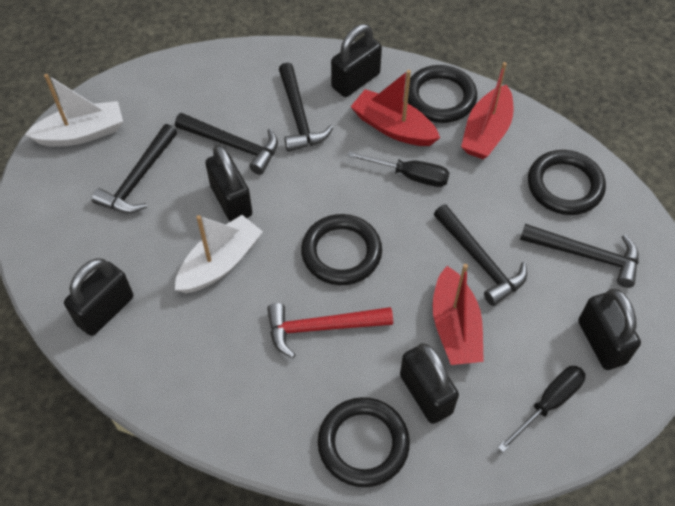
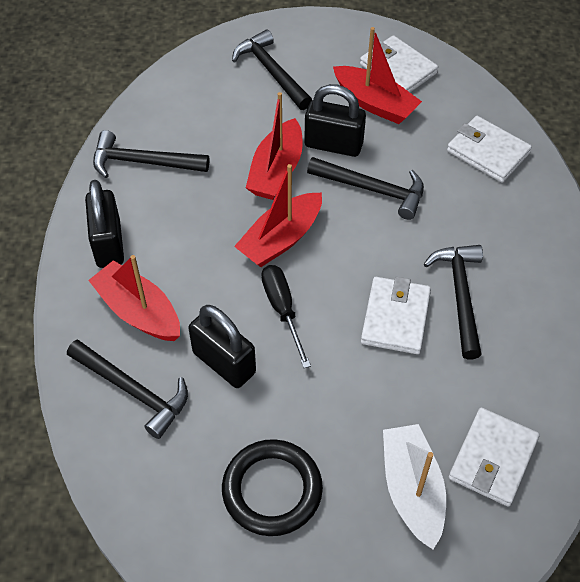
black padlock: 5 -> 3
black ring: 4 -> 1
black screwdriver: 2 -> 1
red boat: 3 -> 4
red hammer: 1 -> 0
white boat: 2 -> 1
white wallet: 0 -> 4

